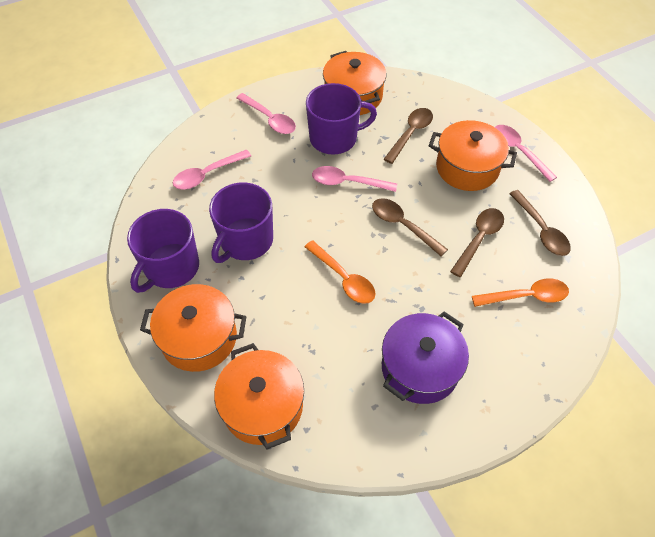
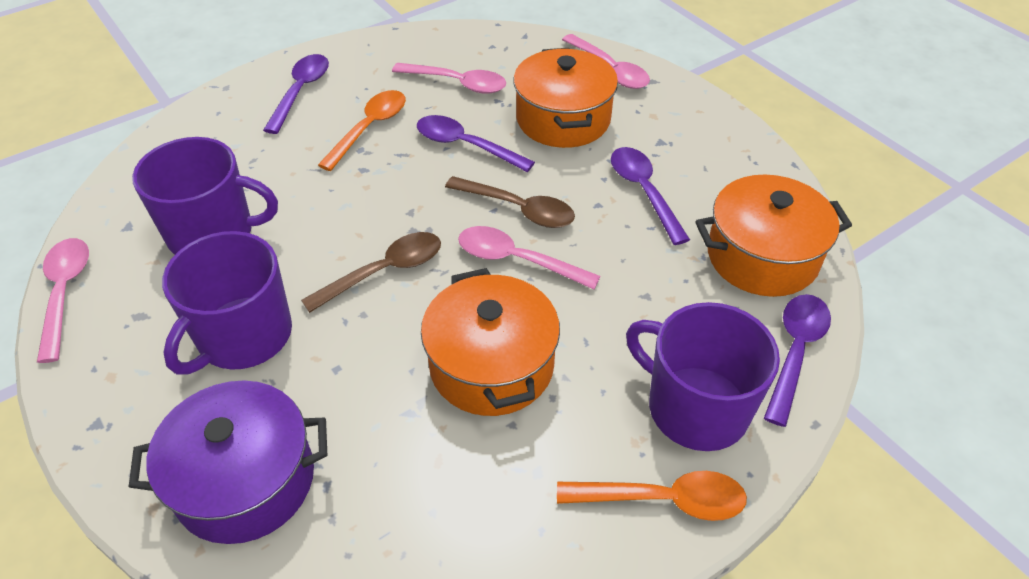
brown spoon: 4 -> 2
orange pot: 4 -> 3
purple spoon: 0 -> 4

